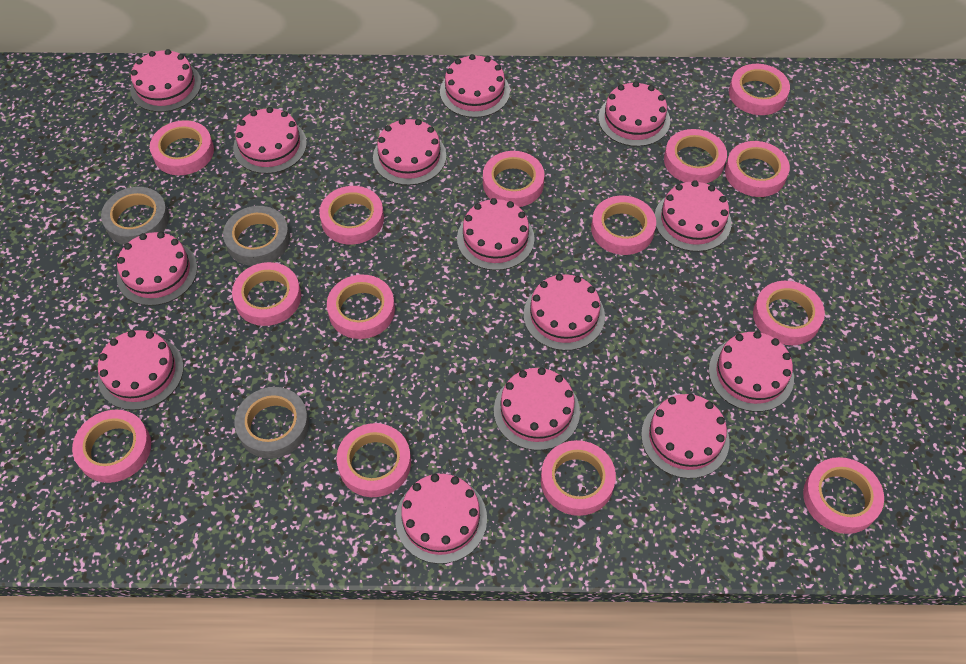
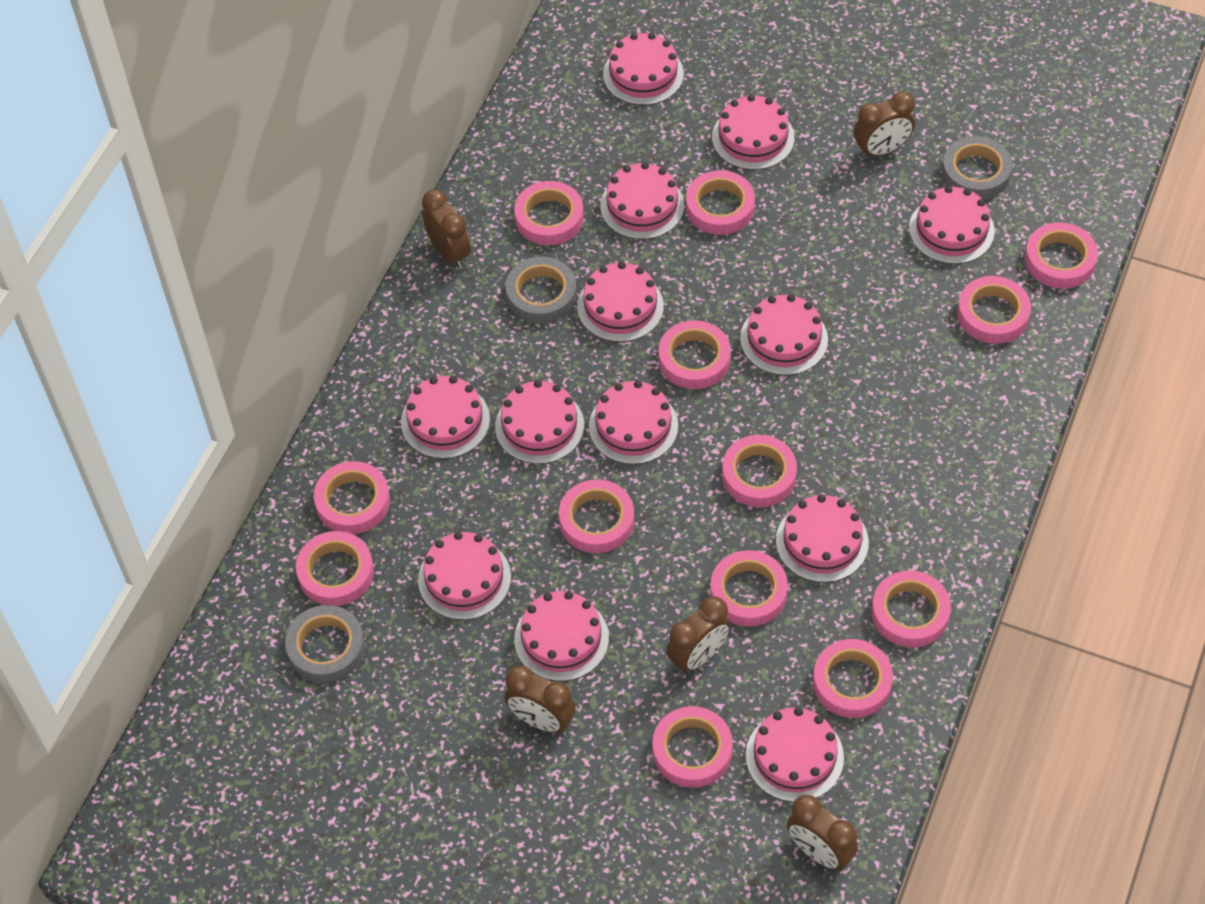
brown clock: 0 -> 5
pink cake: 14 -> 13
pink tape: 14 -> 13

